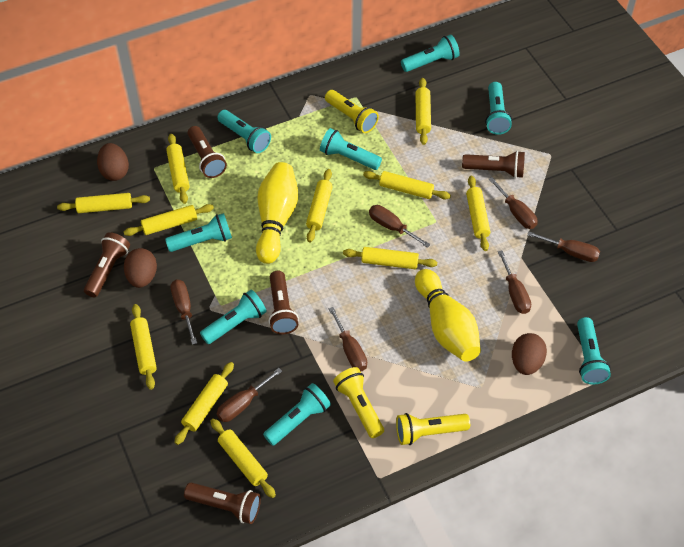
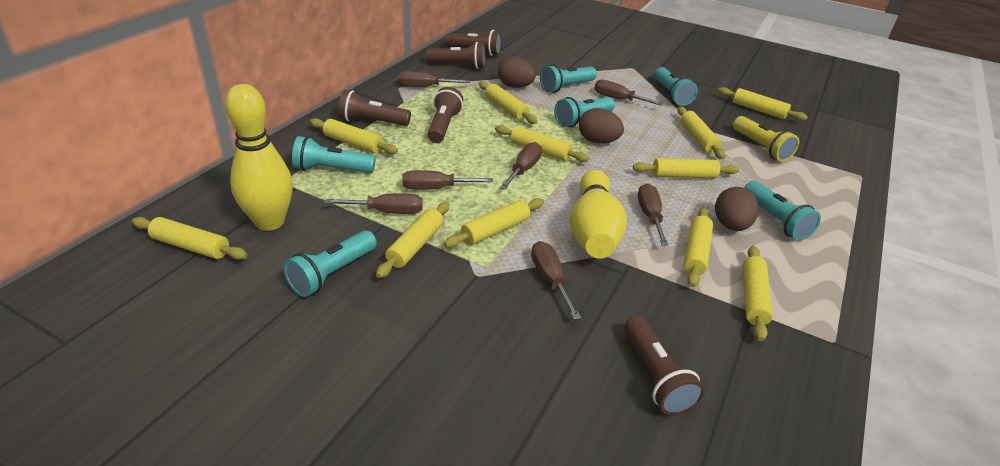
turquoise flashlight: 8 -> 6
yellow flashlight: 3 -> 1

